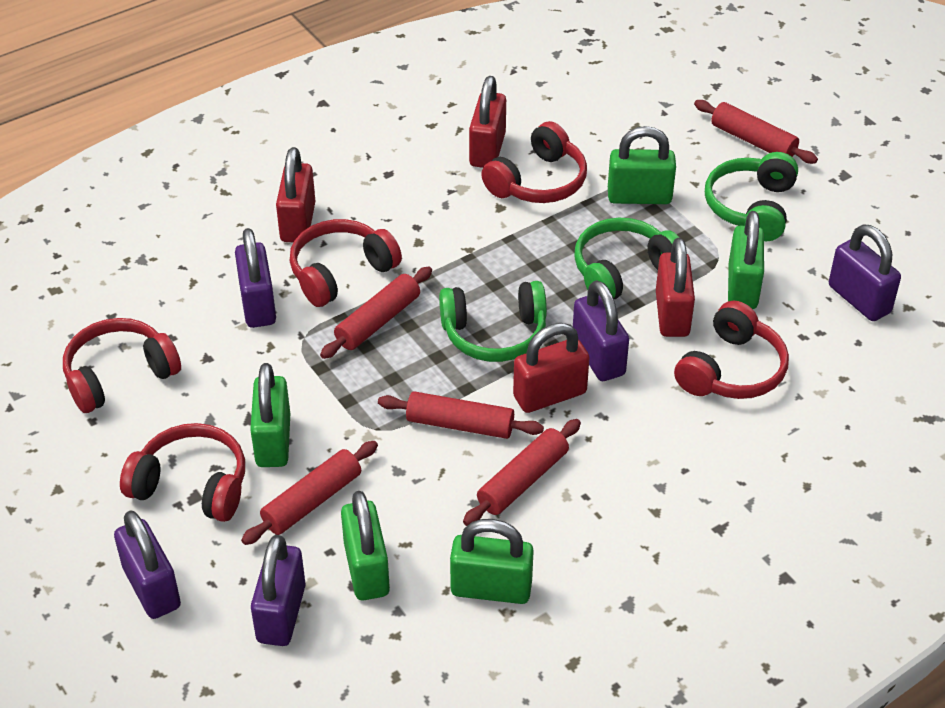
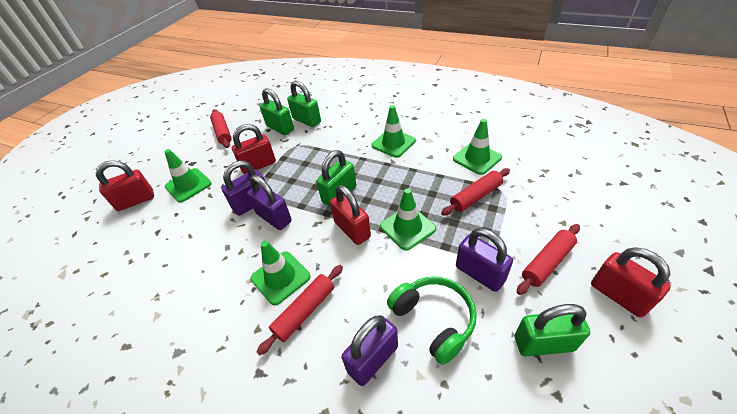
green headphones: 3 -> 1
green padlock: 5 -> 4
green traffic cone: 0 -> 5
purple padlock: 5 -> 4
red headphones: 5 -> 0
red rolling pin: 5 -> 4

